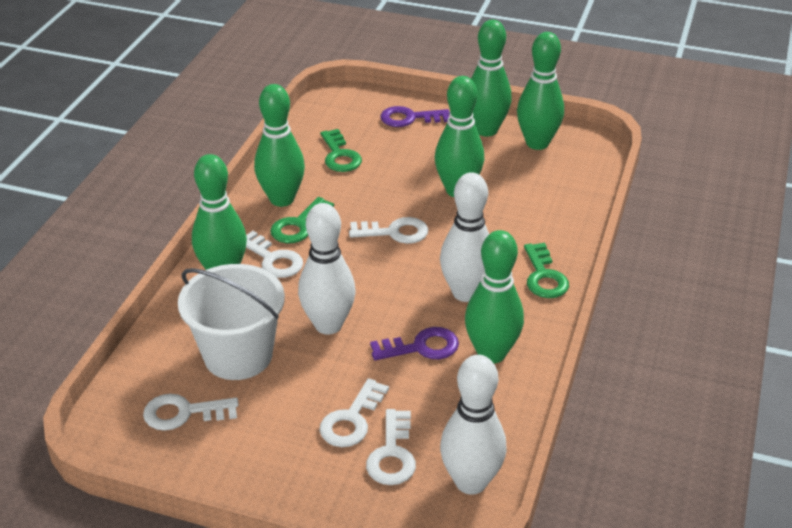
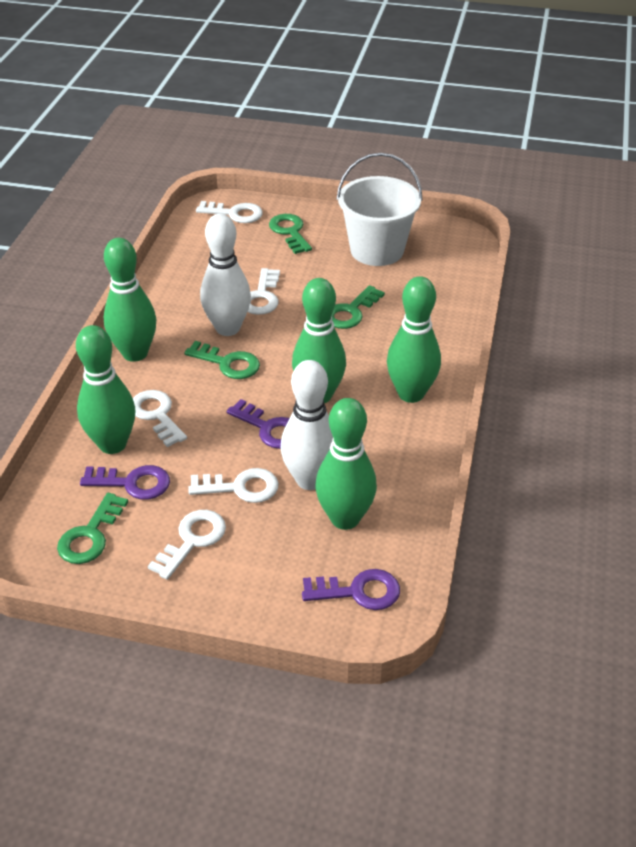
green bowling pin: 6 -> 5
green key: 3 -> 4
purple key: 2 -> 3
white bowling pin: 3 -> 2

